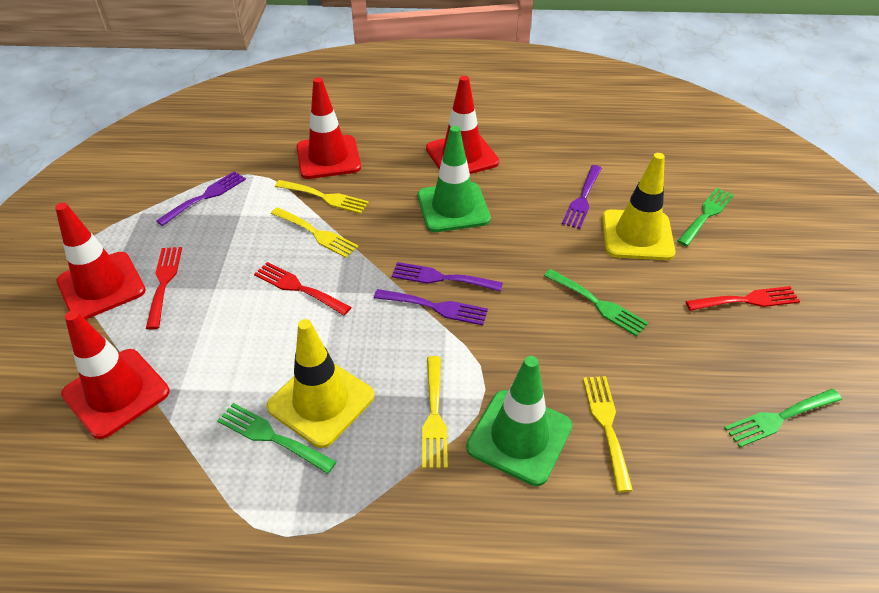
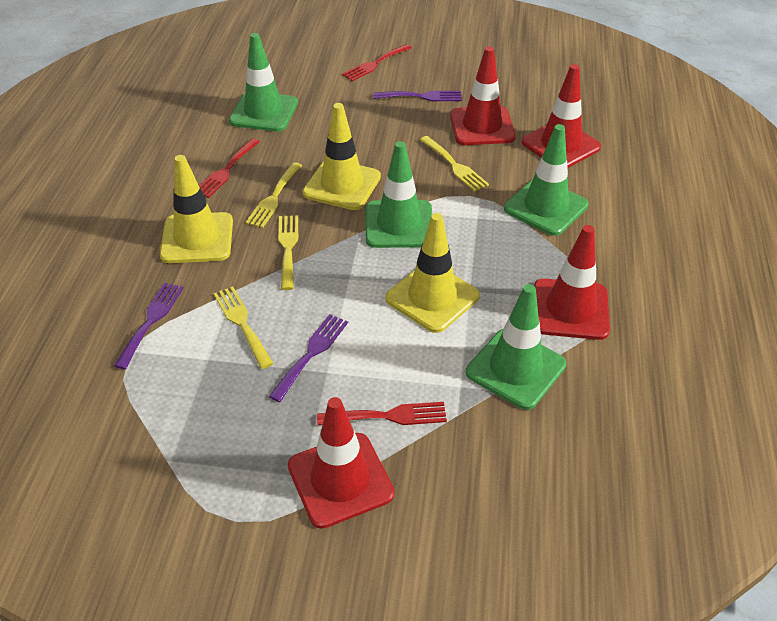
green fork: 4 -> 0
green traffic cone: 2 -> 4
purple fork: 4 -> 3
yellow traffic cone: 2 -> 3

